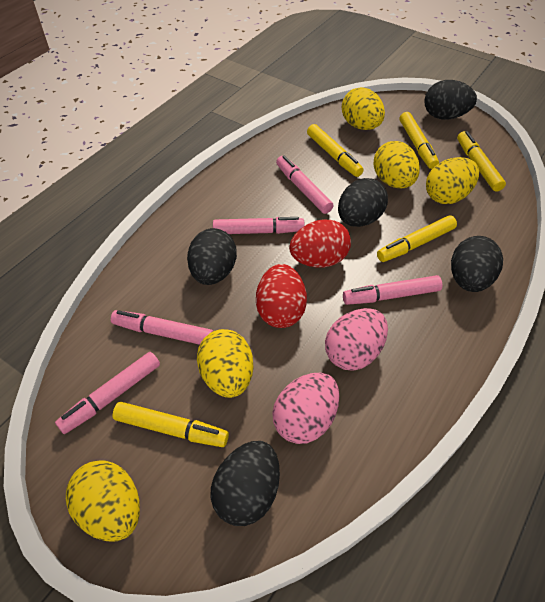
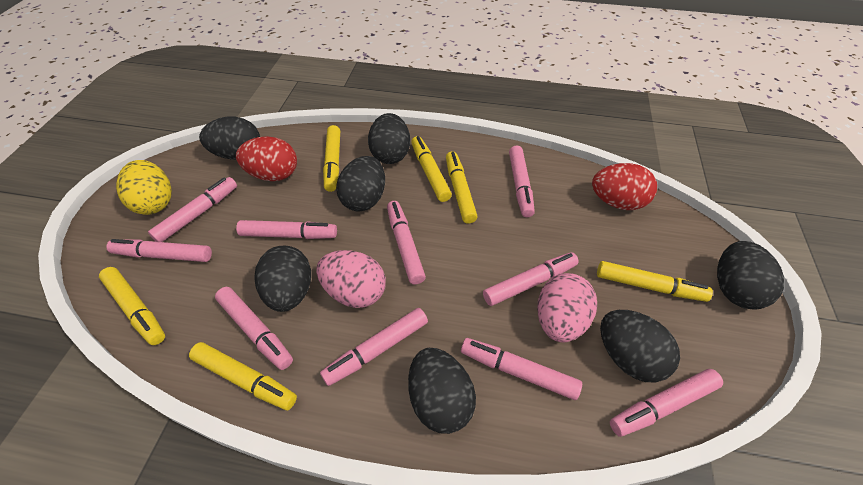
black egg: 5 -> 7
pink marker: 5 -> 10
yellow egg: 5 -> 1
yellow marker: 5 -> 6

